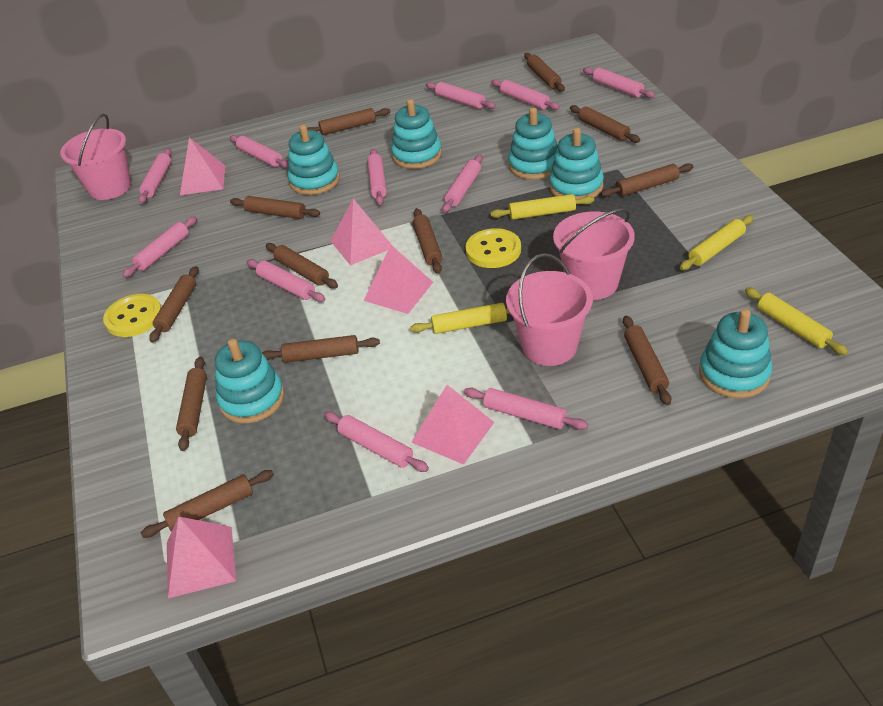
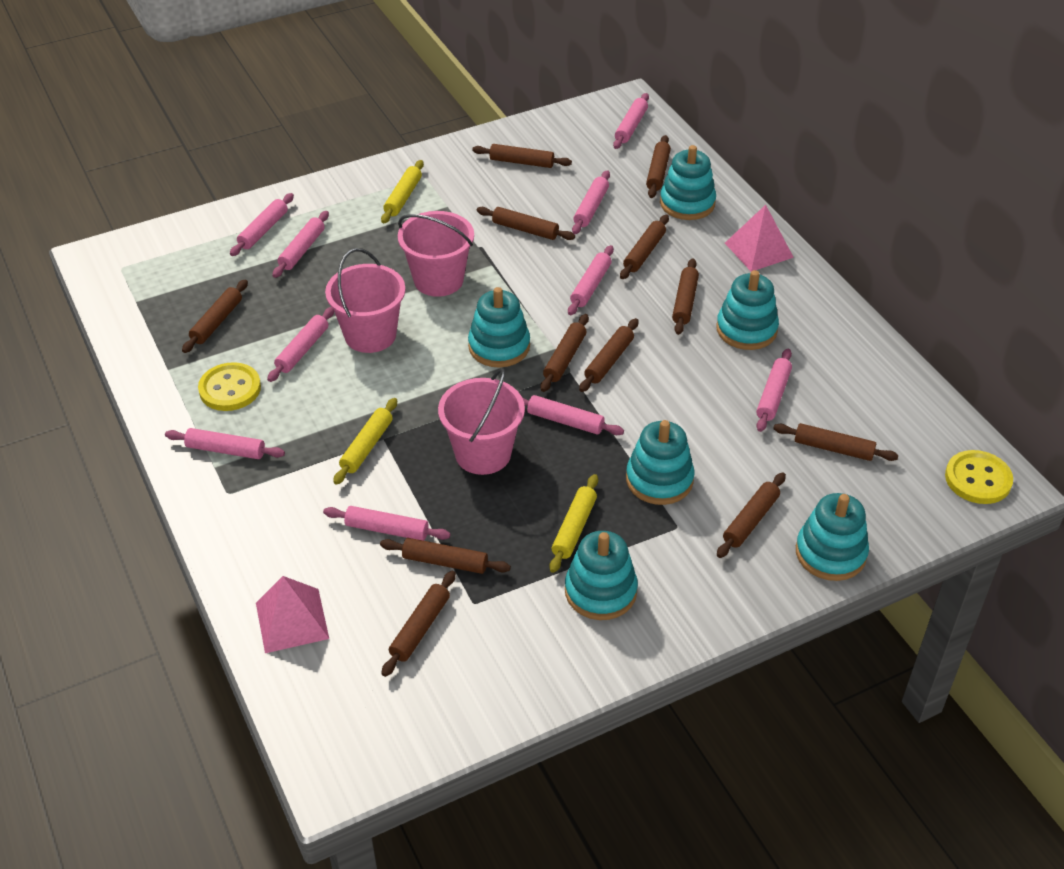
pink pyramid: 5 -> 2
pink rolling pin: 11 -> 10
yellow rolling pin: 4 -> 3

